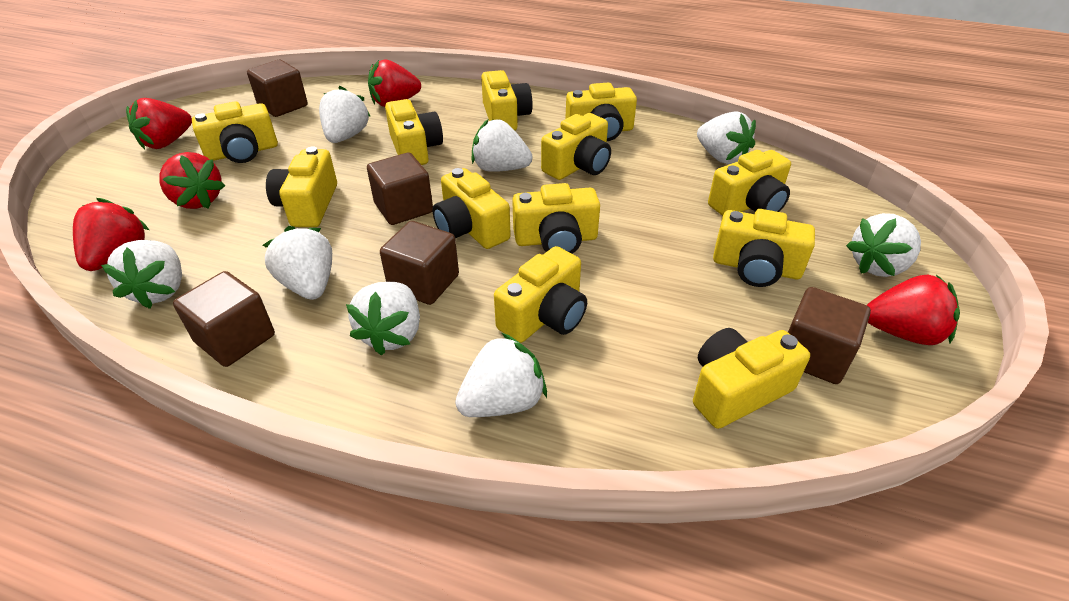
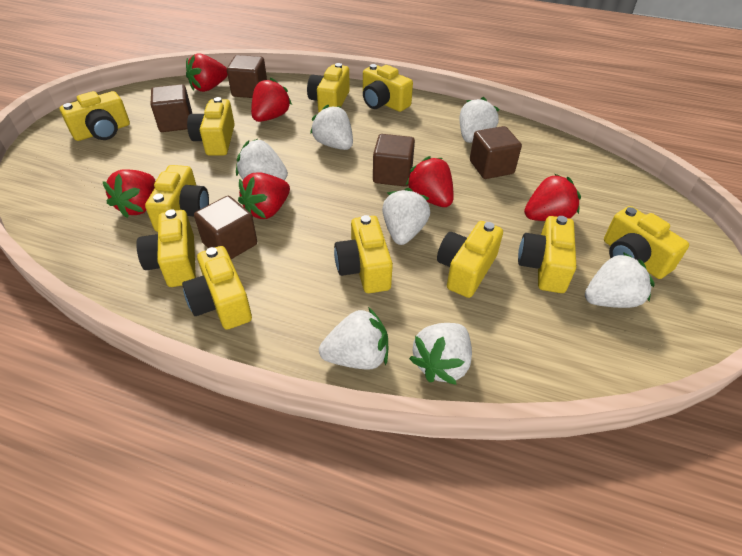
red strawberry: 5 -> 6
white strawberry: 8 -> 7
yellow camera: 12 -> 11

